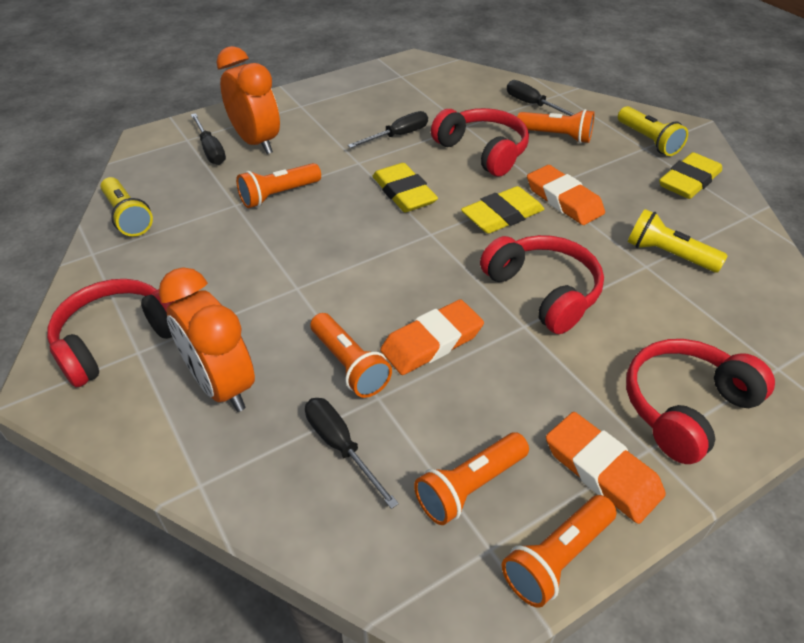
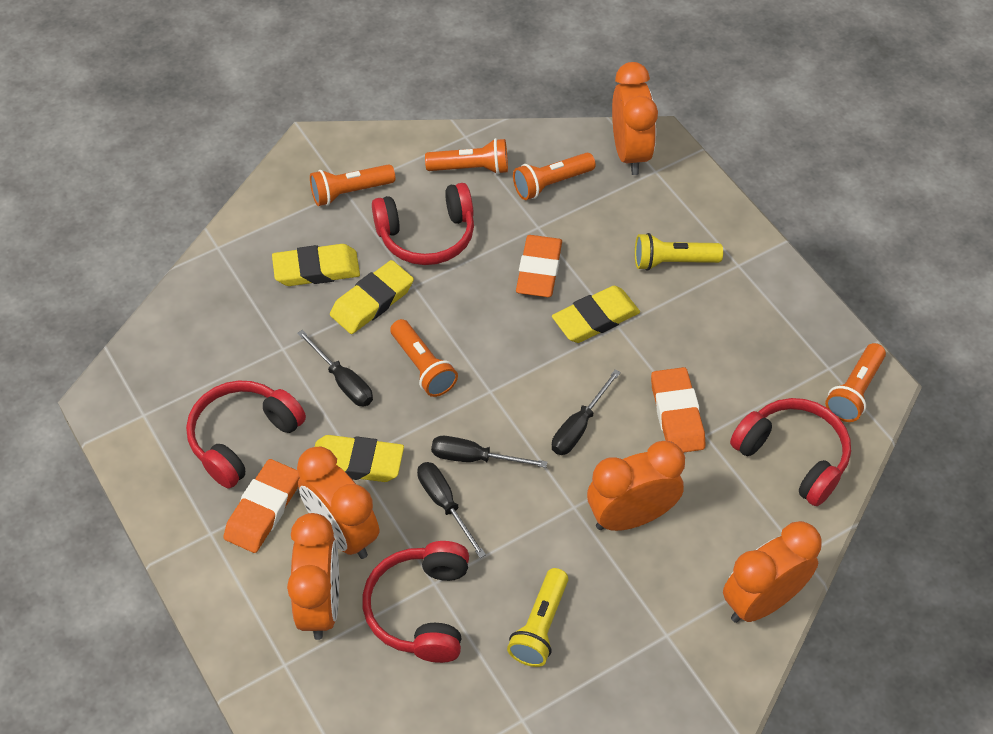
orange clock: 2 -> 5
yellow eraser: 3 -> 4
yellow flashlight: 3 -> 2

